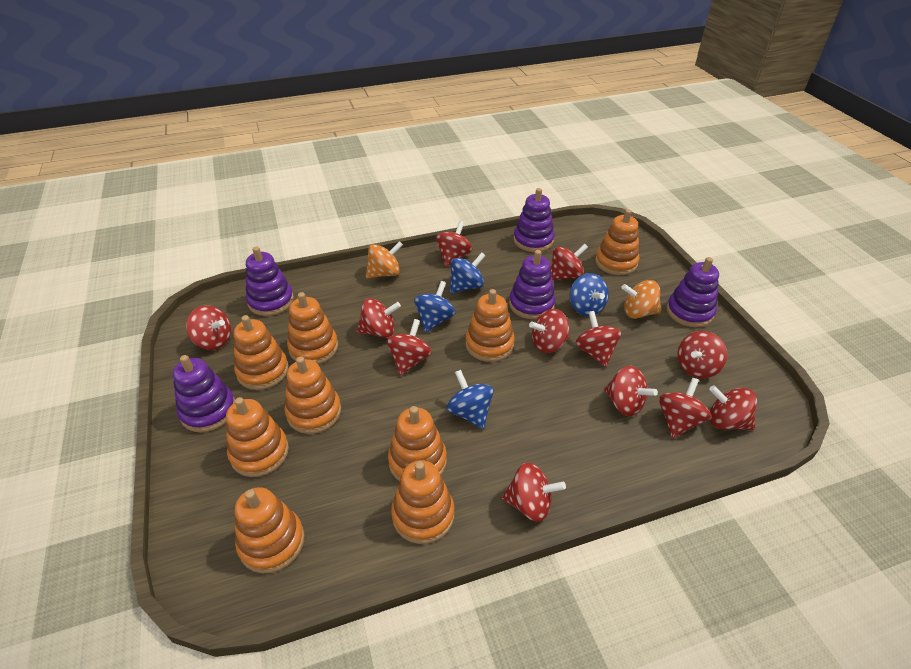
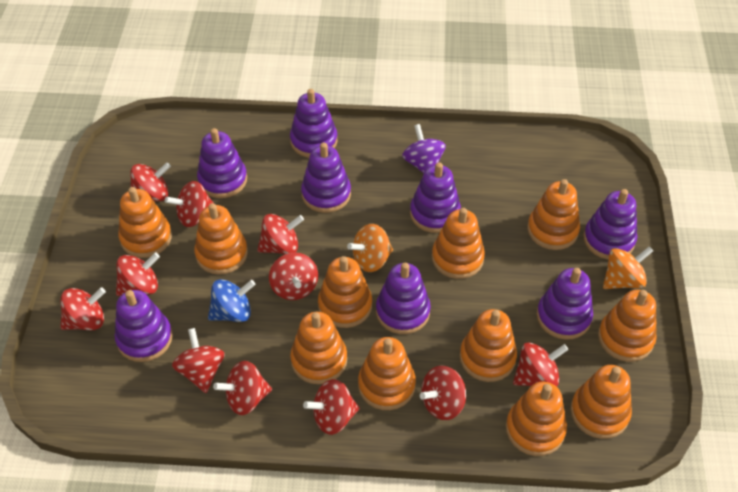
blue spinning top: 4 -> 1
orange stacking toy: 9 -> 11
purple spinning top: 0 -> 1
purple stacking toy: 5 -> 8
red spinning top: 12 -> 11

